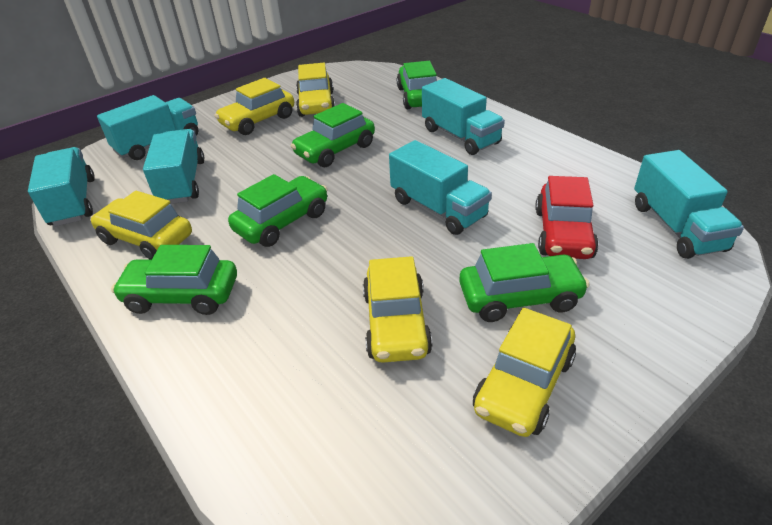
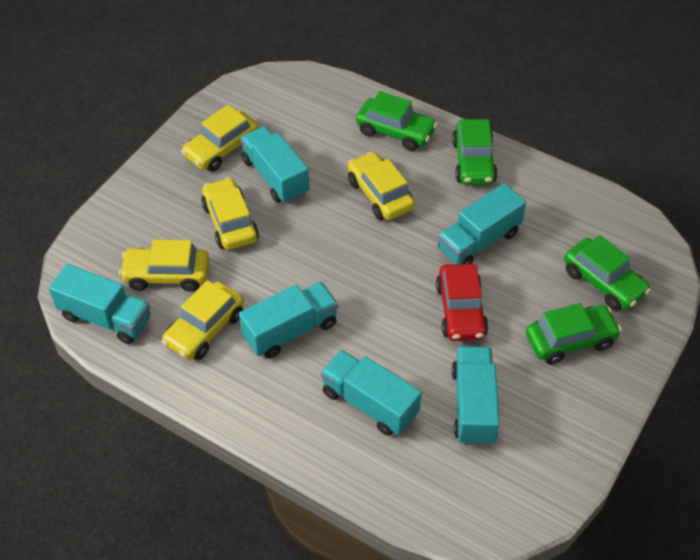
green car: 5 -> 4

